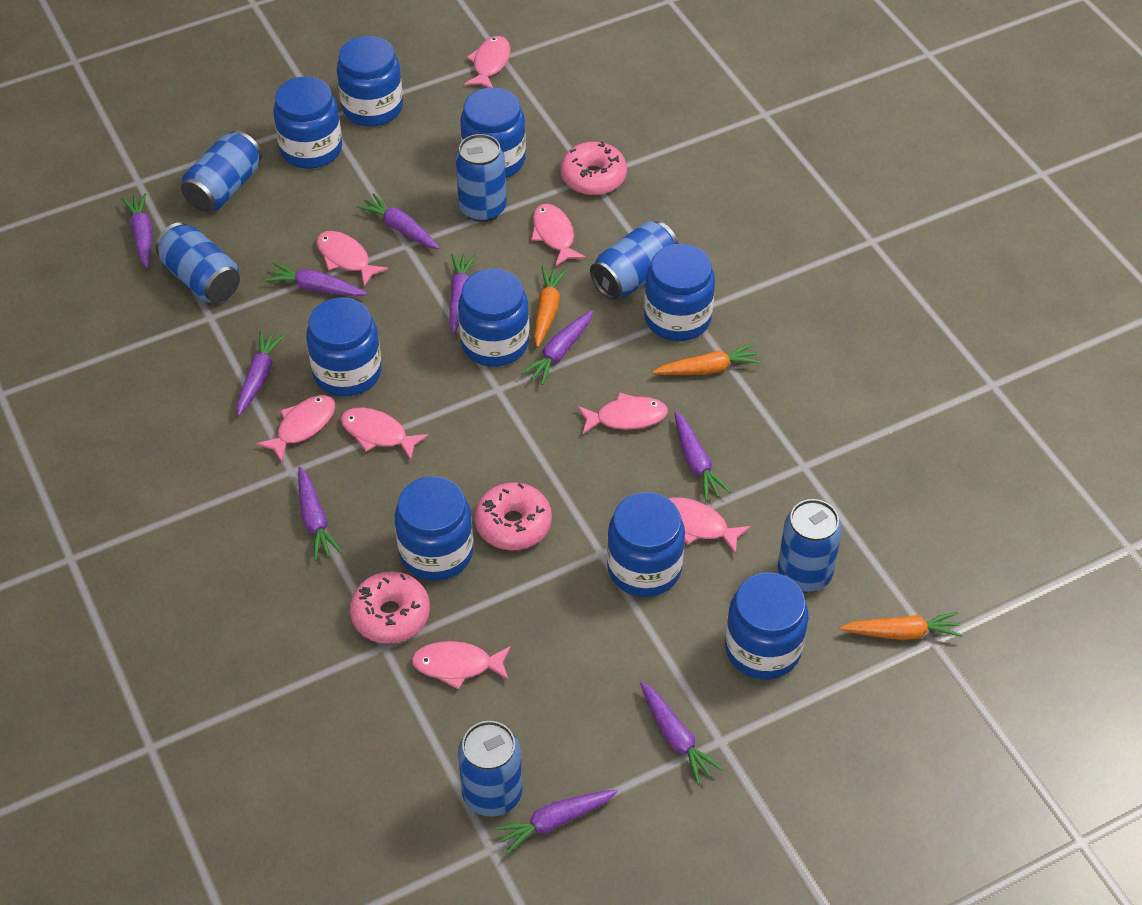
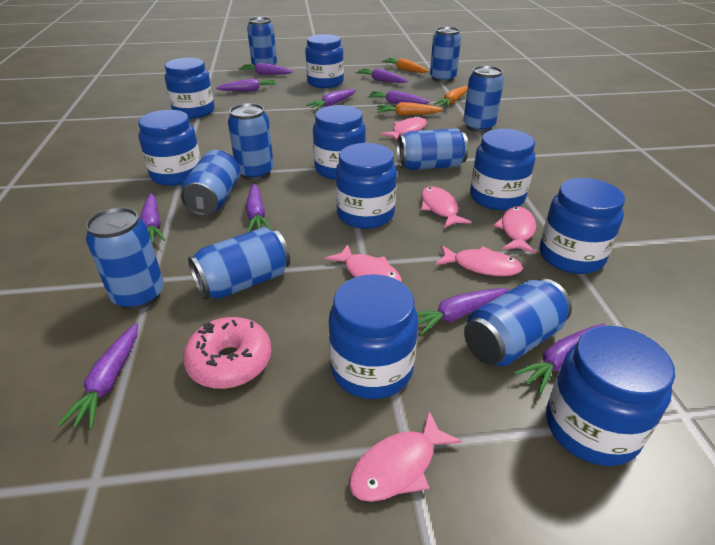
blue can: 6 -> 9
pink donut: 3 -> 1
pink fish: 8 -> 6

